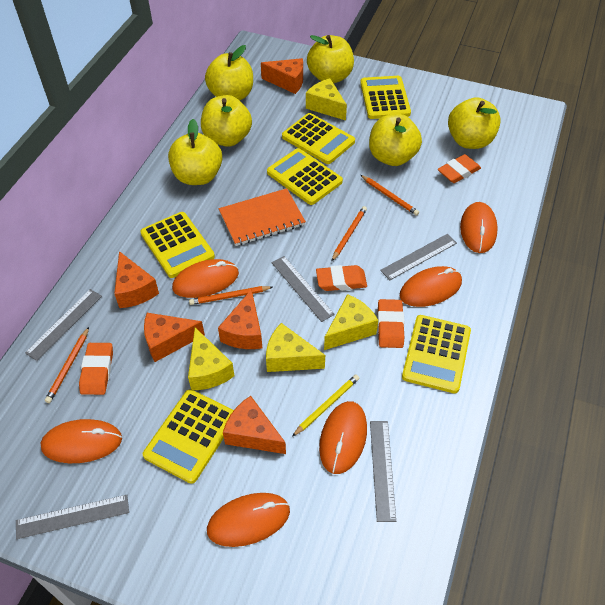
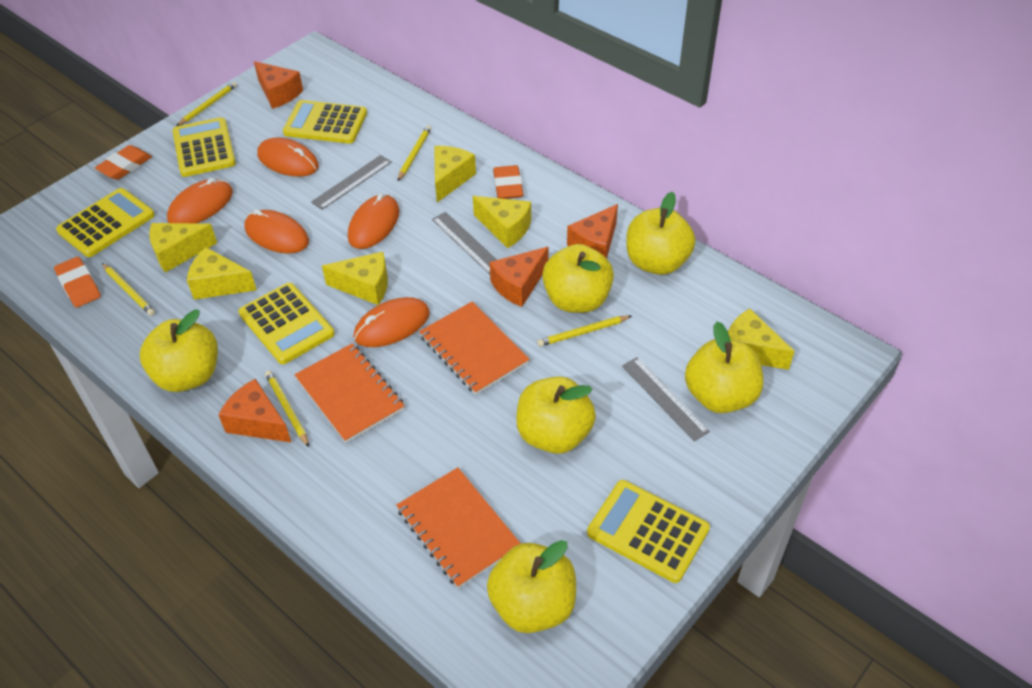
grey ruler: 5 -> 3
orange cheese: 5 -> 4
orange eraser: 4 -> 3
orange mouse: 6 -> 5
orange notebook: 1 -> 3
orange pencil: 4 -> 0
yellow calculator: 6 -> 5
yellow cheese: 4 -> 6
yellow pencil: 1 -> 5

